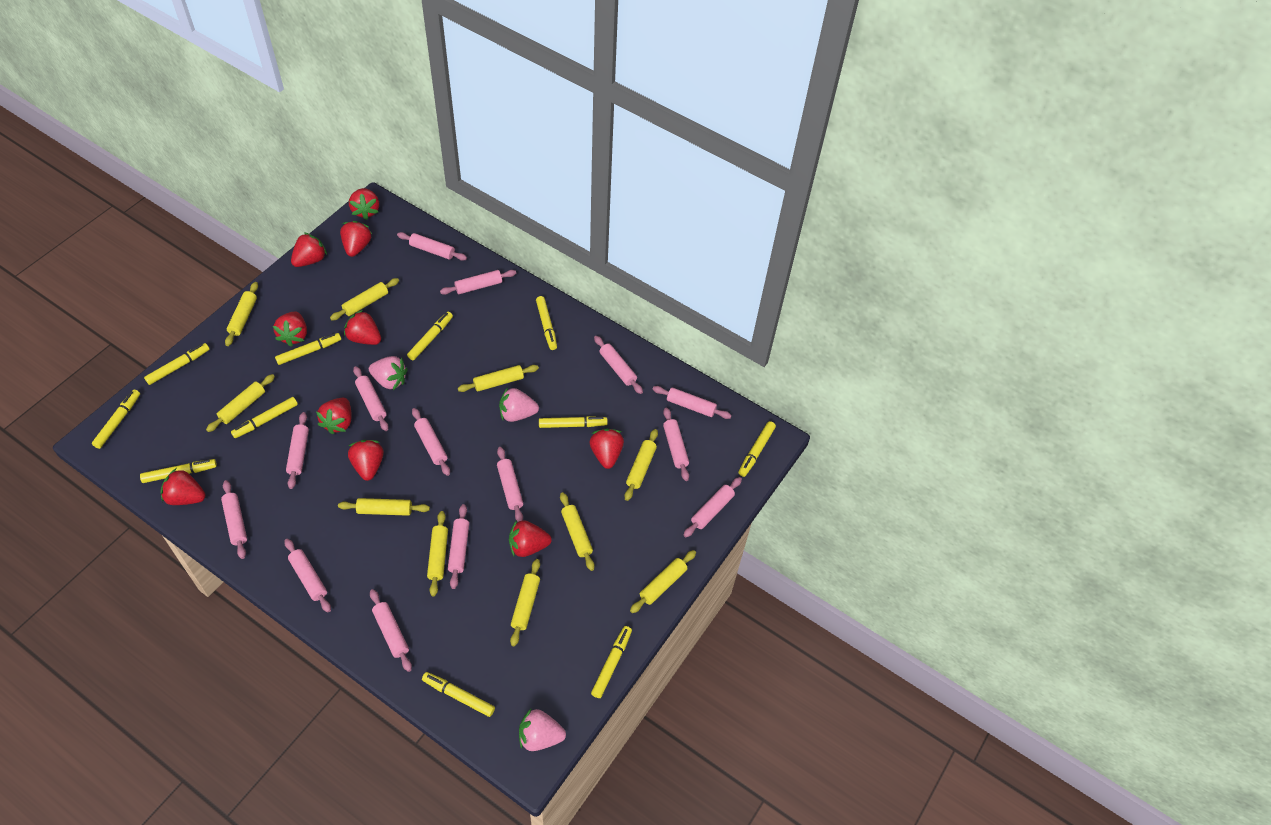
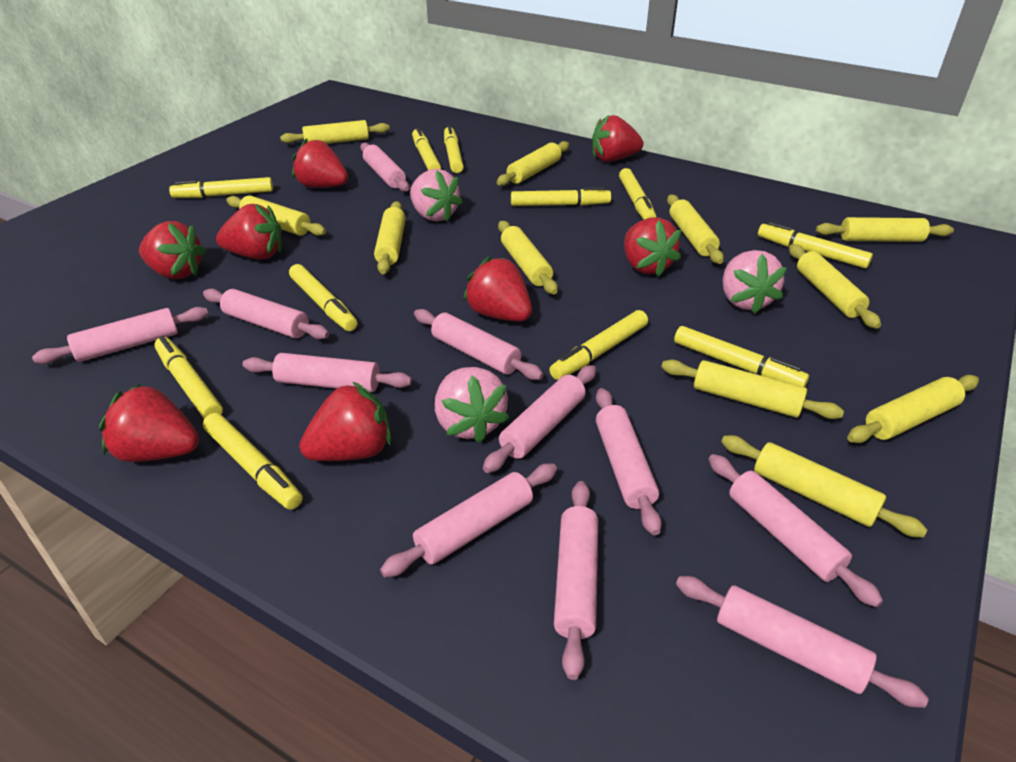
pink rolling pin: 14 -> 11
red strawberry: 10 -> 8
yellow rolling pin: 10 -> 11

